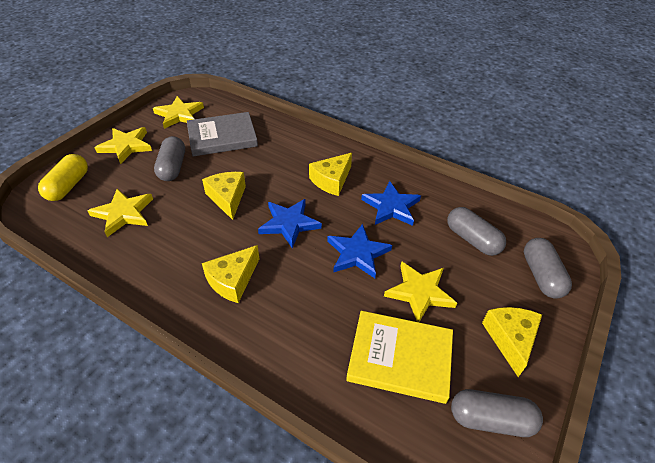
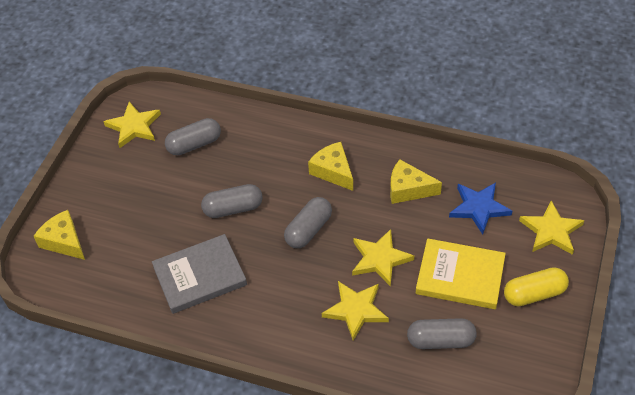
blue star: 3 -> 1
yellow cheese: 4 -> 3

